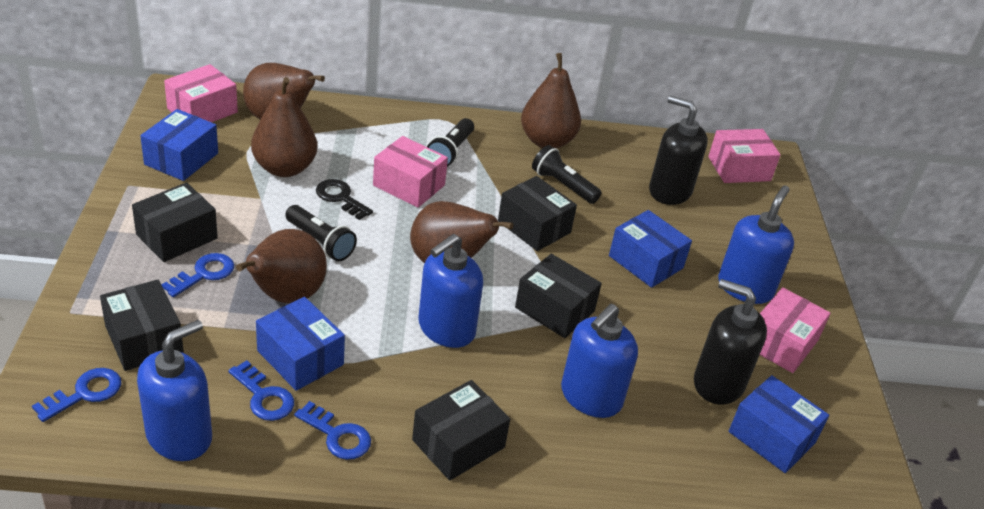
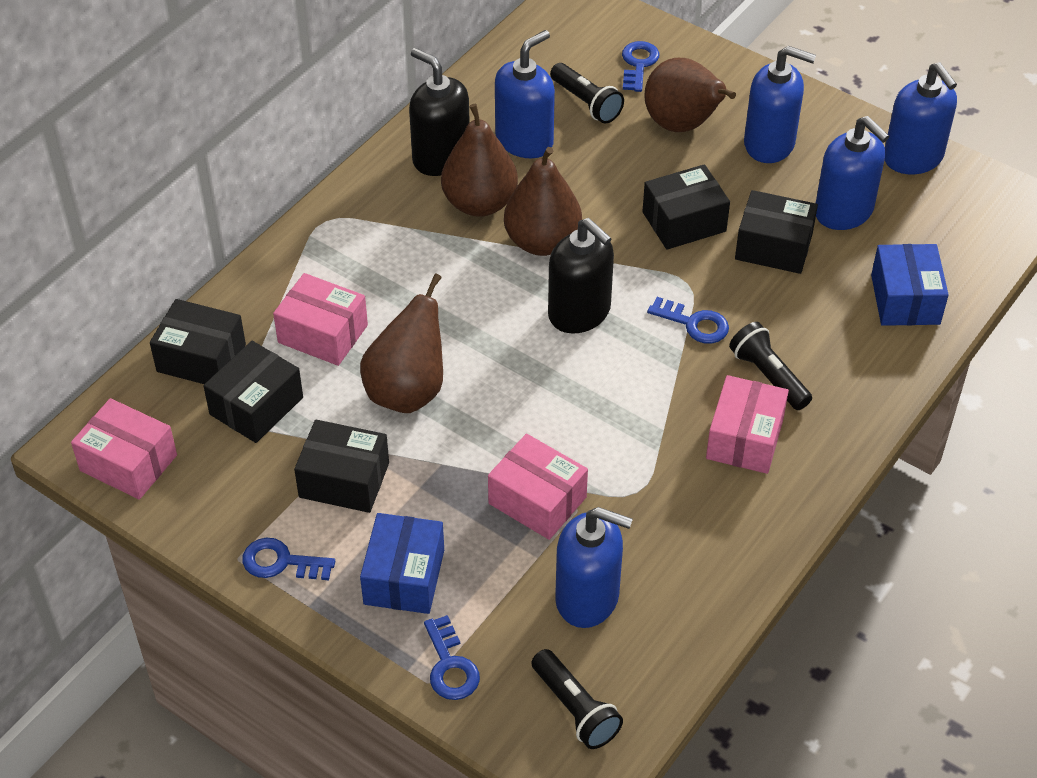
black key: 1 -> 0
blue box: 4 -> 2
blue soap dispenser: 4 -> 5
brown pear: 5 -> 4

